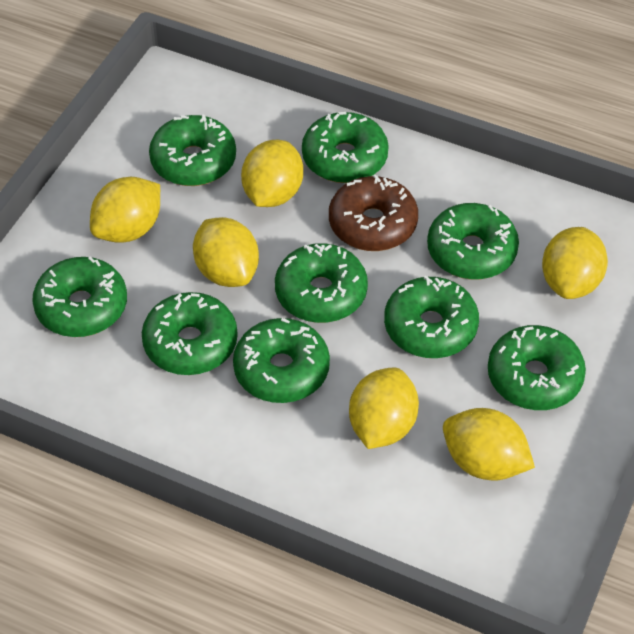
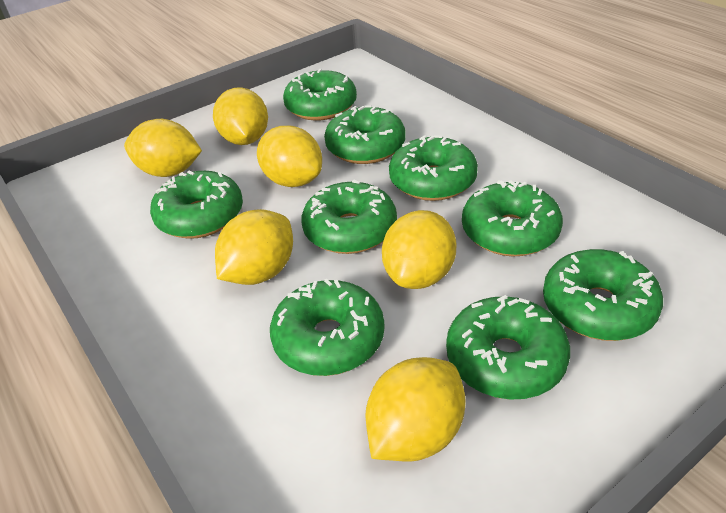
brown donut: 1 -> 0

